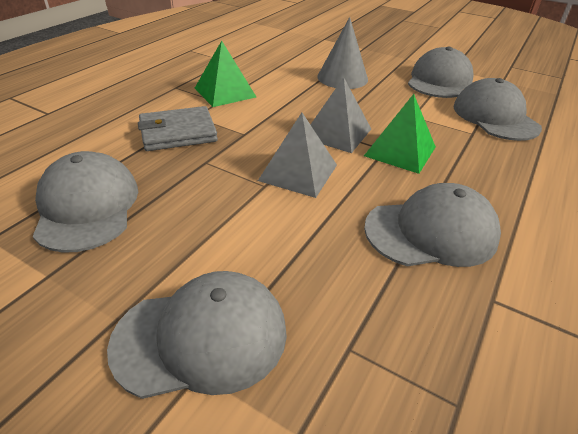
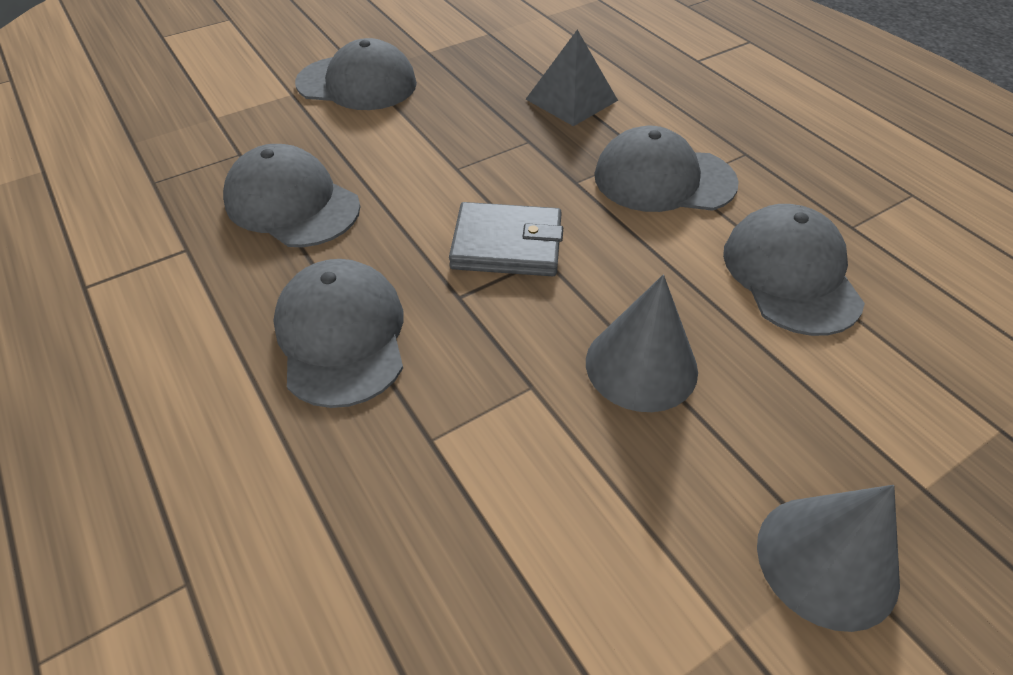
green pyramid: 2 -> 0
grey cone: 1 -> 2
grey pyramid: 2 -> 1

